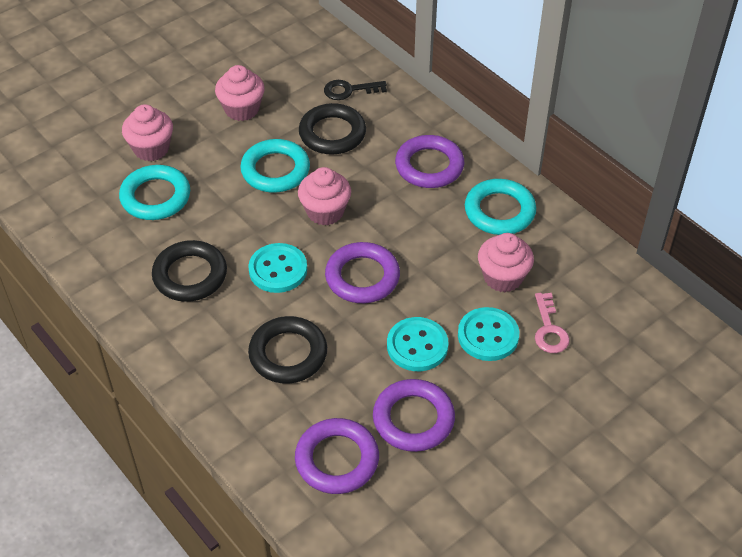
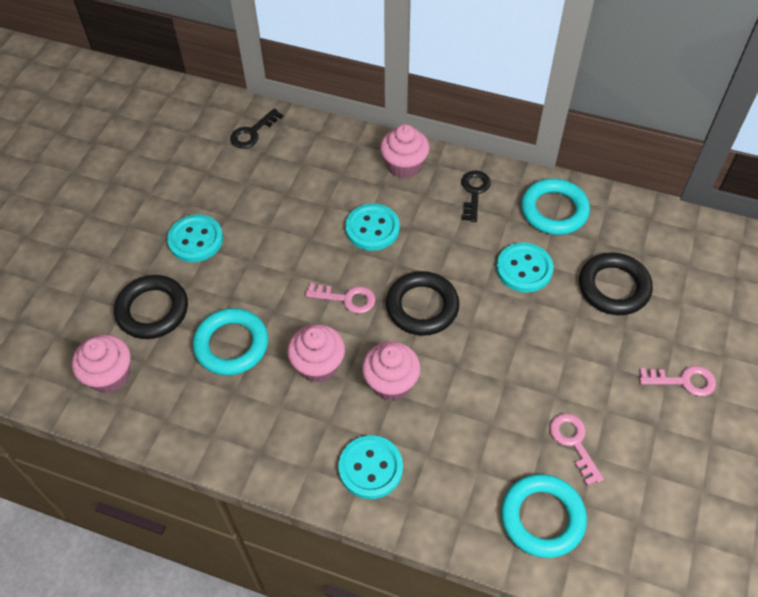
black key: 1 -> 2
pink key: 1 -> 3
purple ring: 4 -> 0
turquoise button: 3 -> 4

